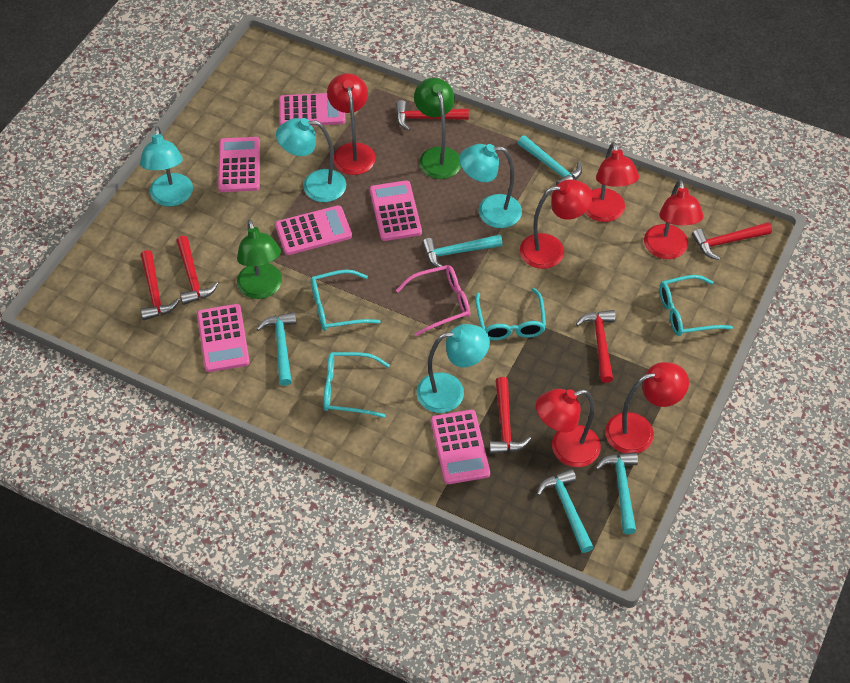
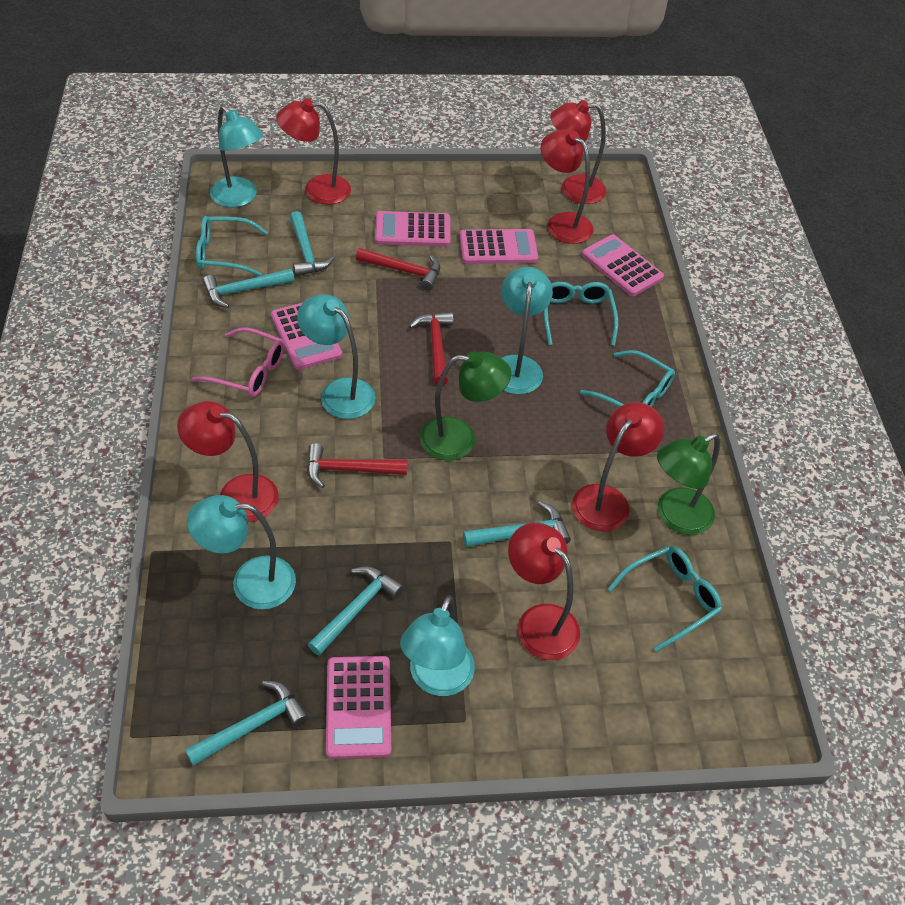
pink calculator: 6 -> 5
red hammer: 6 -> 3
turquoise lamp: 4 -> 5

